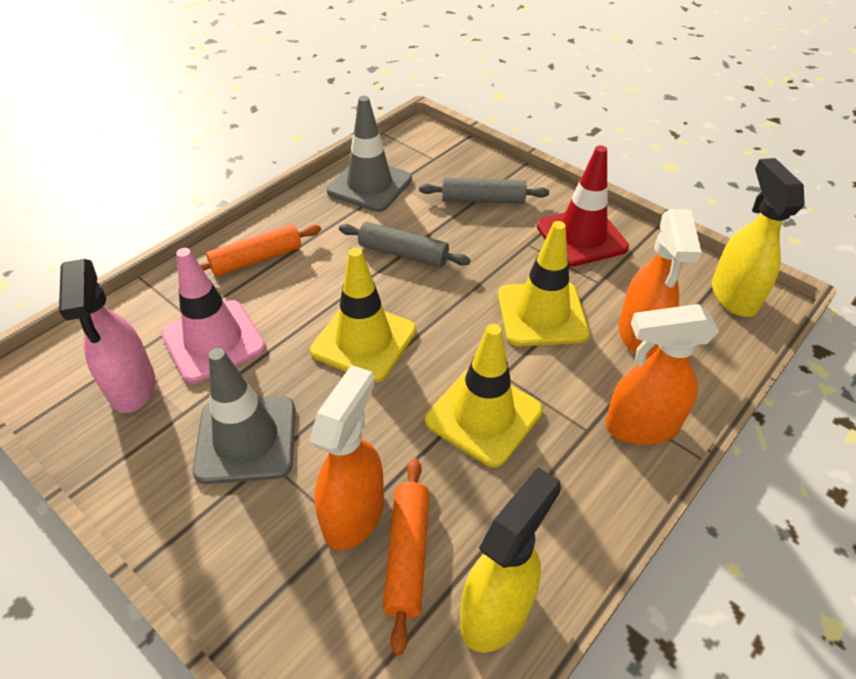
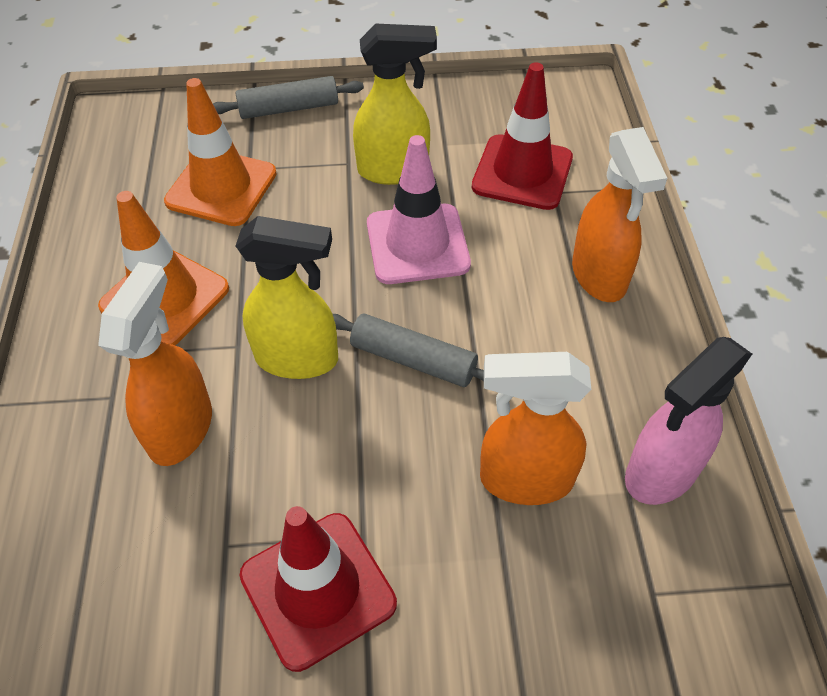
grey traffic cone: 2 -> 0
orange rolling pin: 2 -> 0
orange traffic cone: 0 -> 2
red traffic cone: 1 -> 2
yellow traffic cone: 3 -> 0

